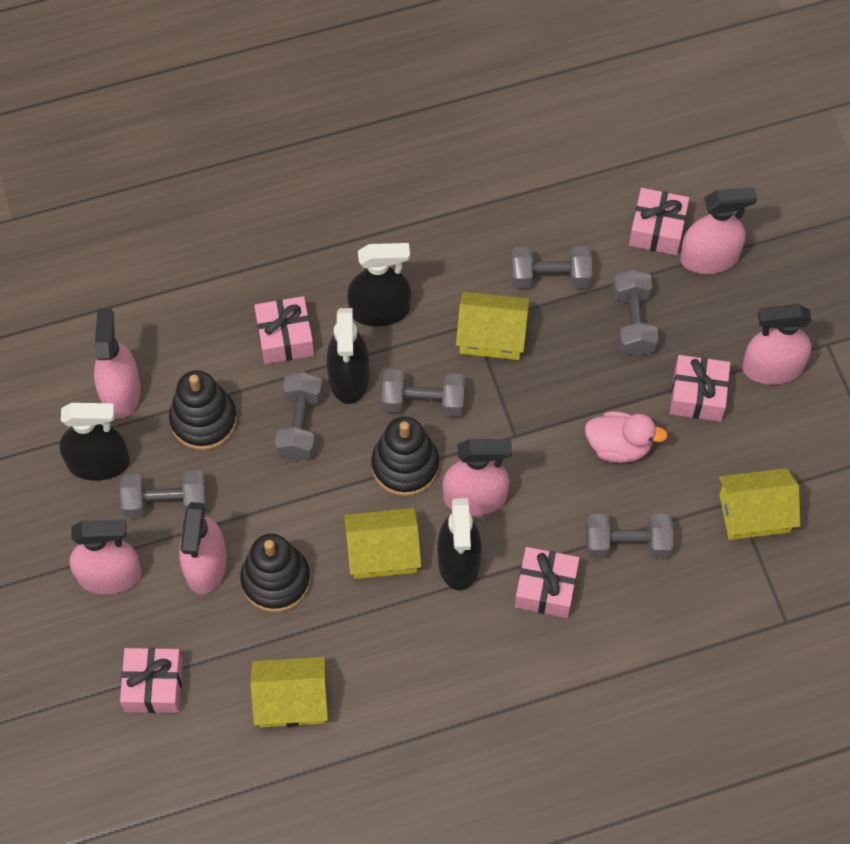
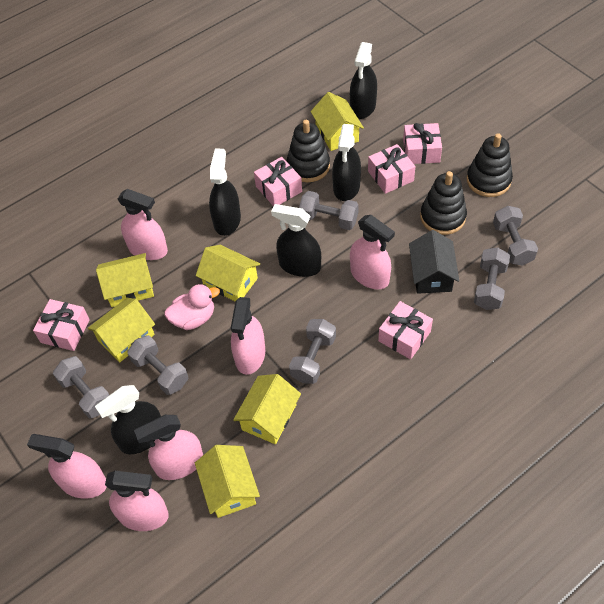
black house: 0 -> 1
black spray bottle: 4 -> 5
yellow house: 4 -> 6

